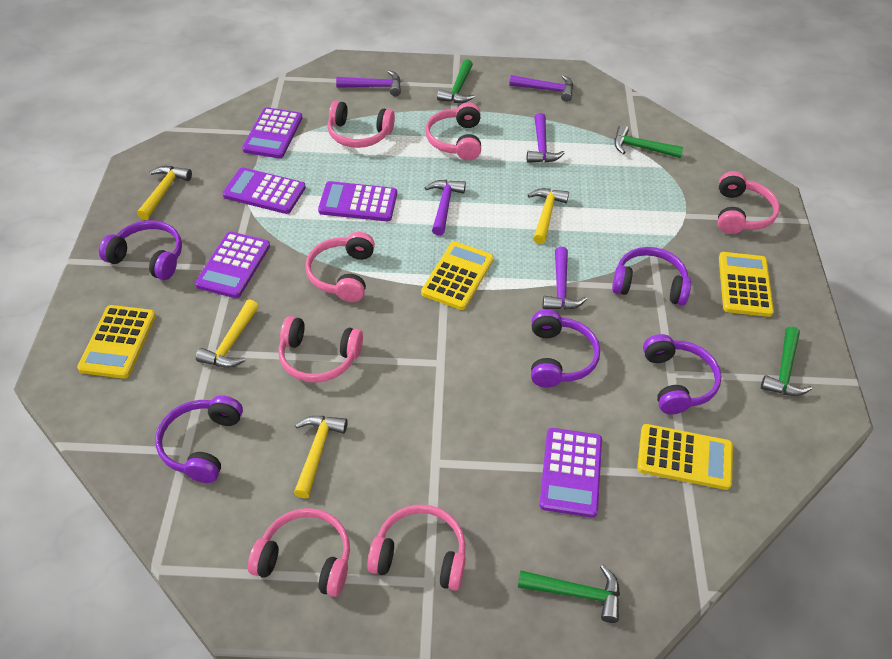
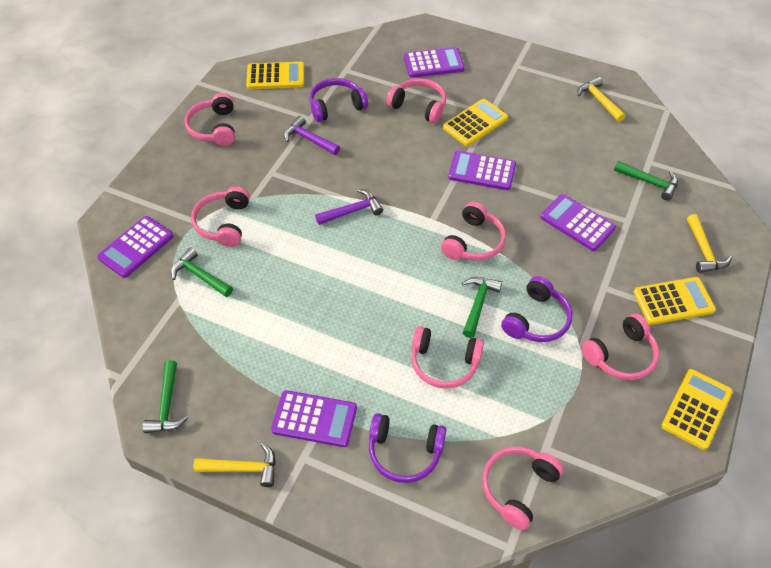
purple hammer: 5 -> 2
purple headphones: 5 -> 3
yellow hammer: 4 -> 3

